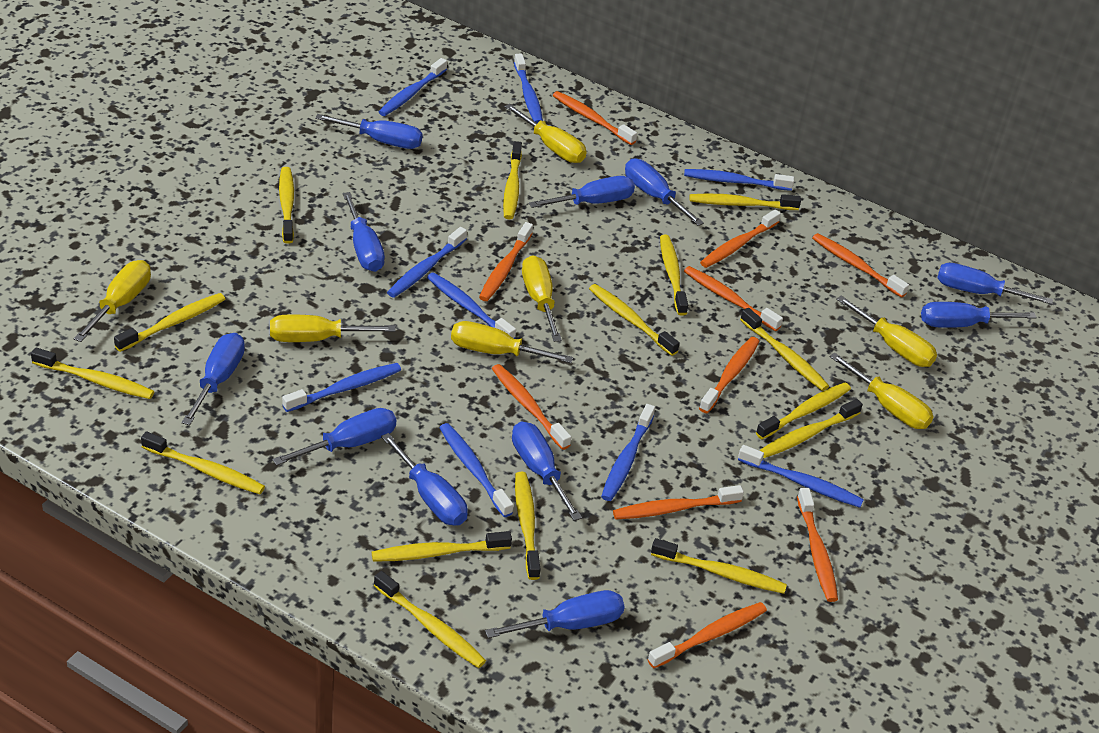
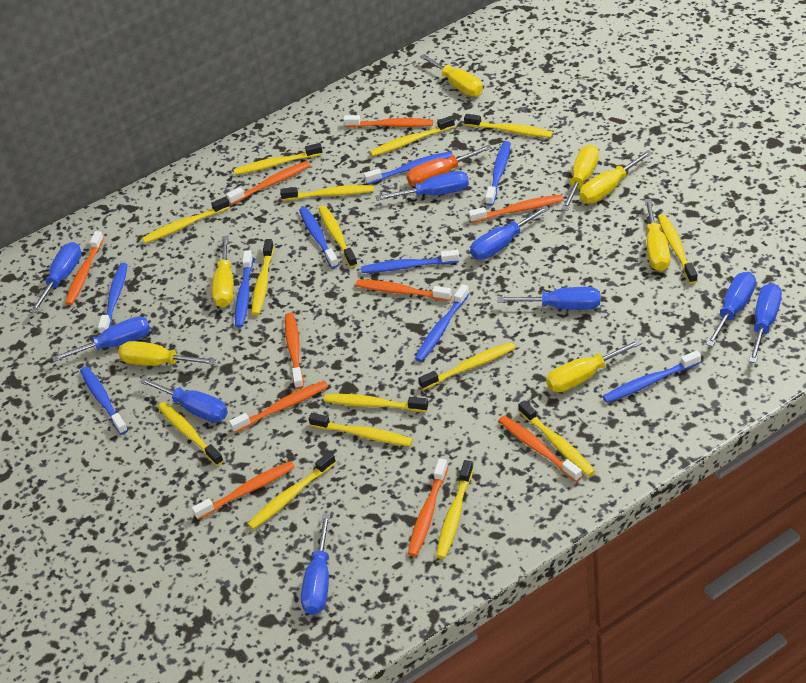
blue screwdriver: 11 -> 9
orange screwdriver: 0 -> 1

